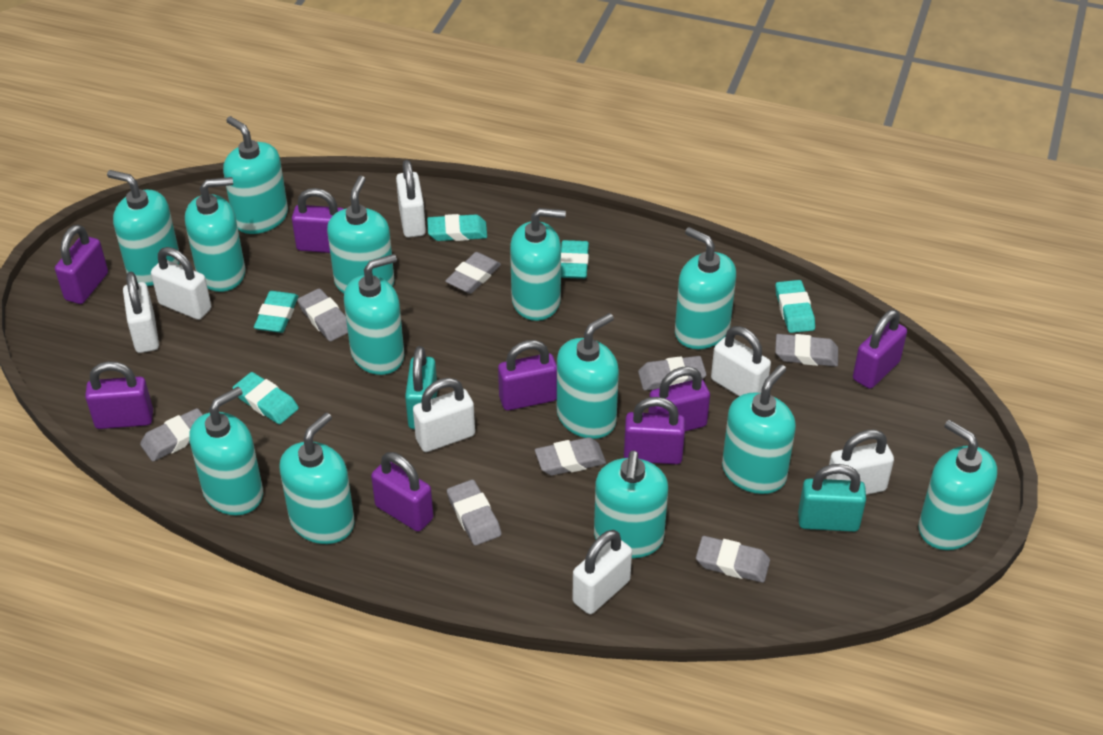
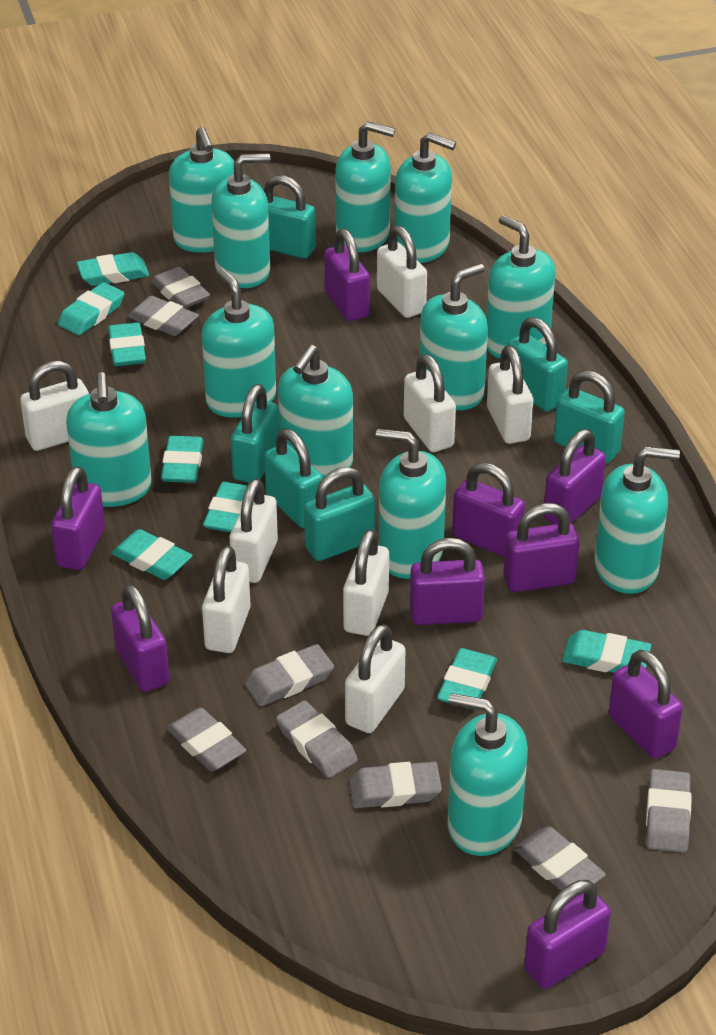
purple padlock: 8 -> 9
turquoise eraser: 5 -> 8
turquoise padlock: 2 -> 6
turquoise soap dispenser: 13 -> 12
white padlock: 7 -> 8

